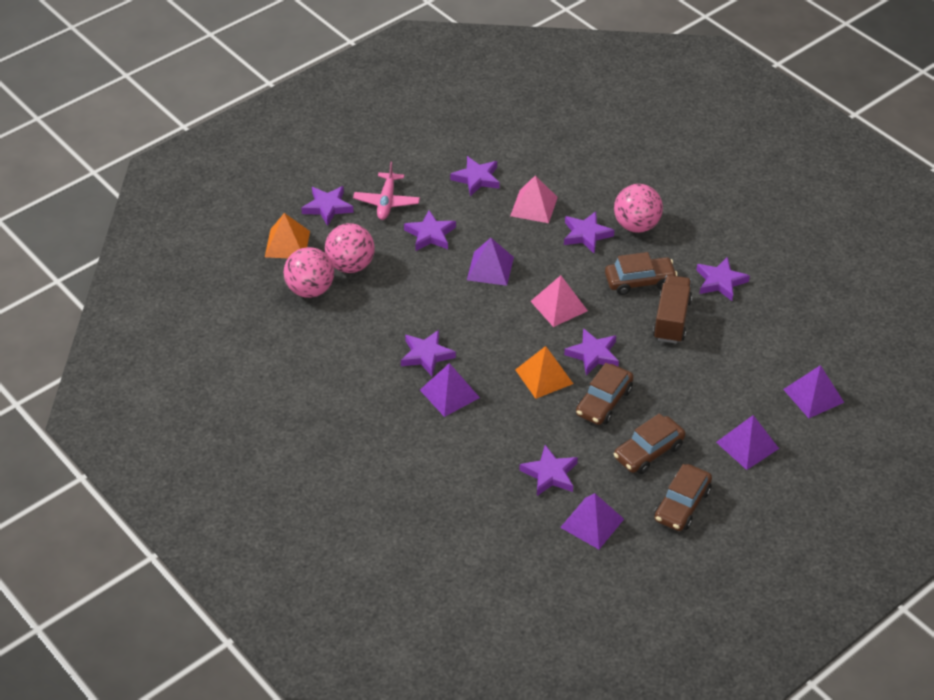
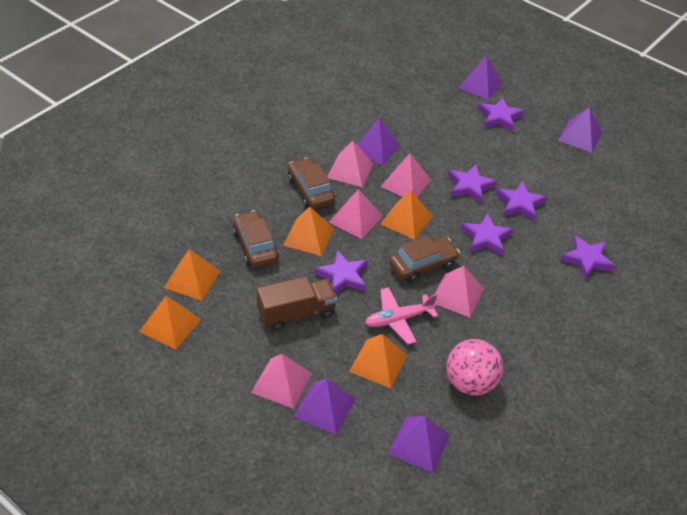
brown car: 4 -> 3
orange pyramid: 2 -> 5
pink ball: 3 -> 1
pink pyramid: 2 -> 5
purple star: 8 -> 6

